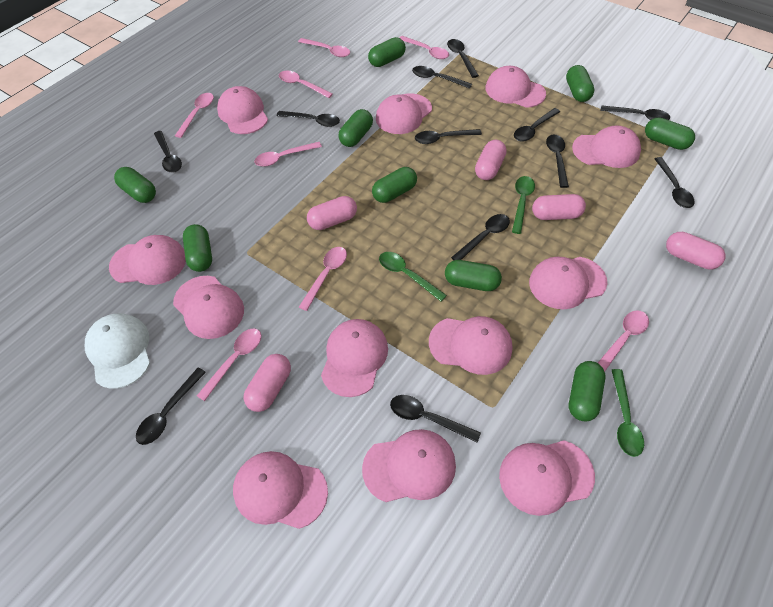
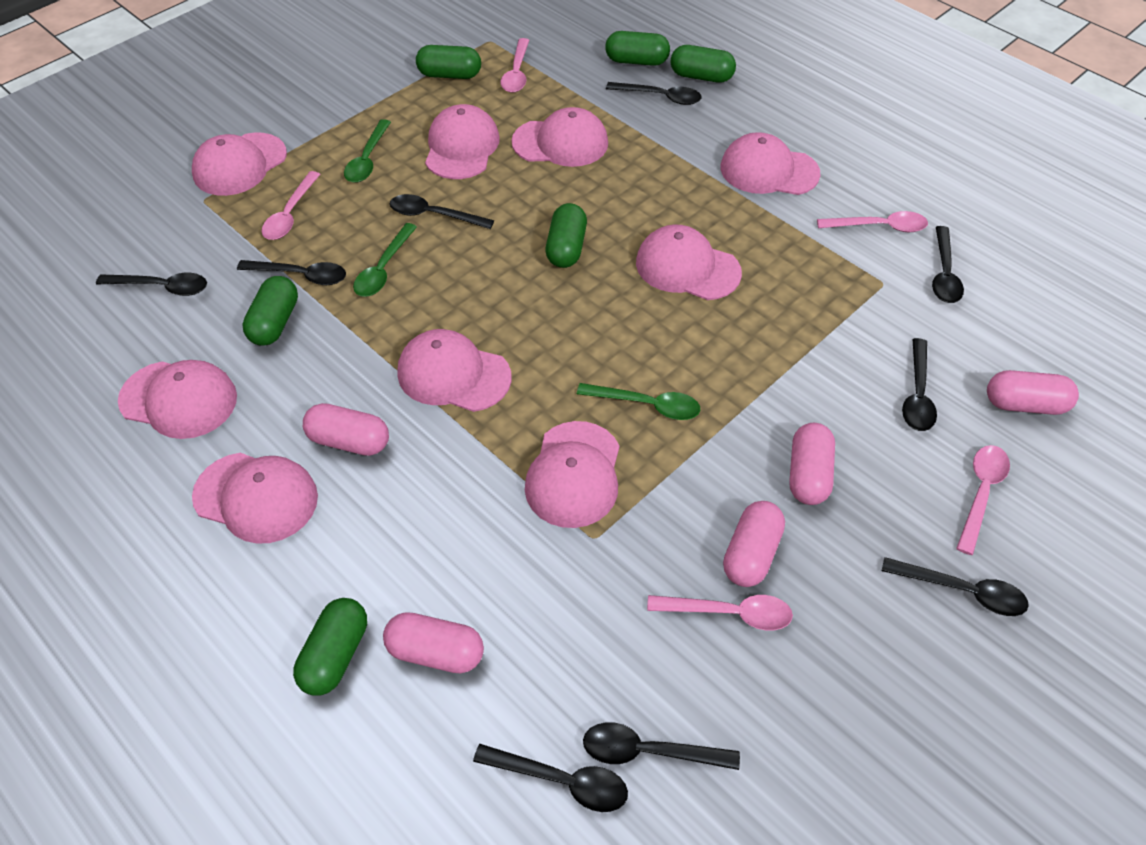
black spoon: 12 -> 9
green capsule: 9 -> 6
pink cap: 12 -> 9
pink spoon: 8 -> 5
white cap: 1 -> 0

